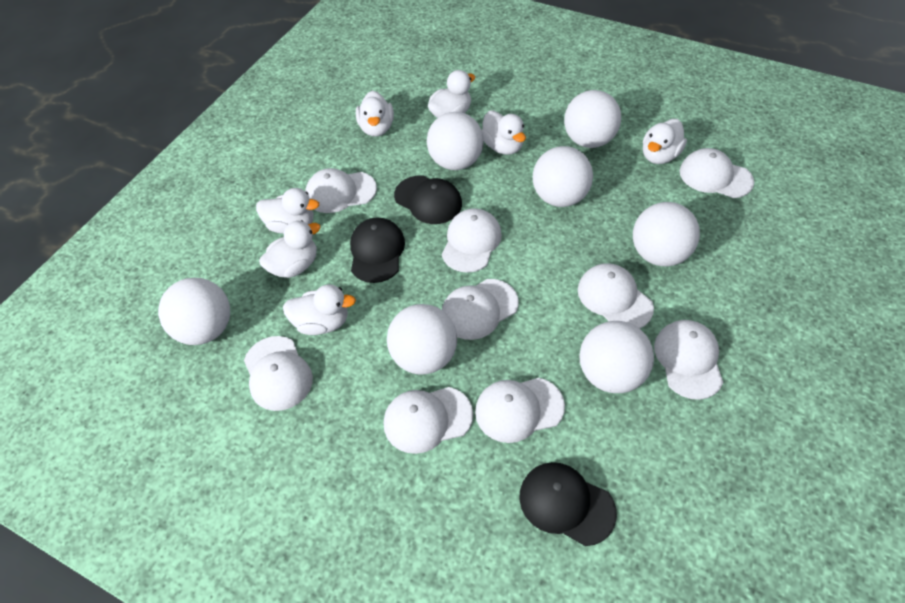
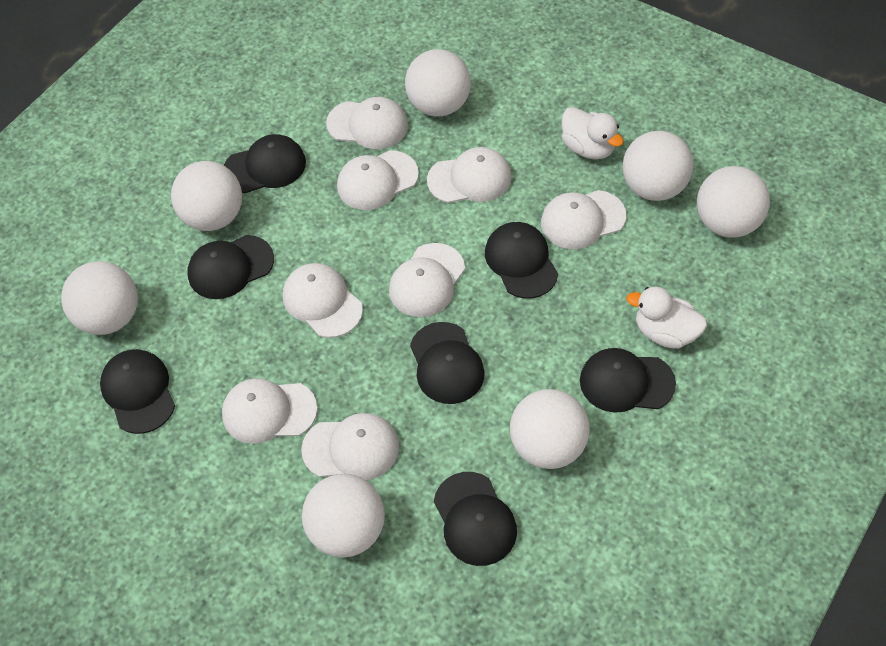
black cap: 3 -> 7
white cap: 9 -> 8
white duck: 7 -> 2

